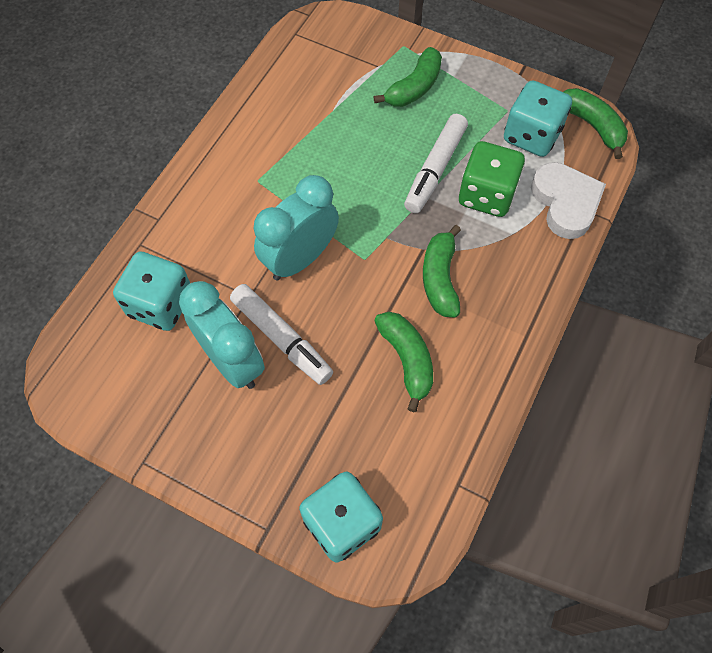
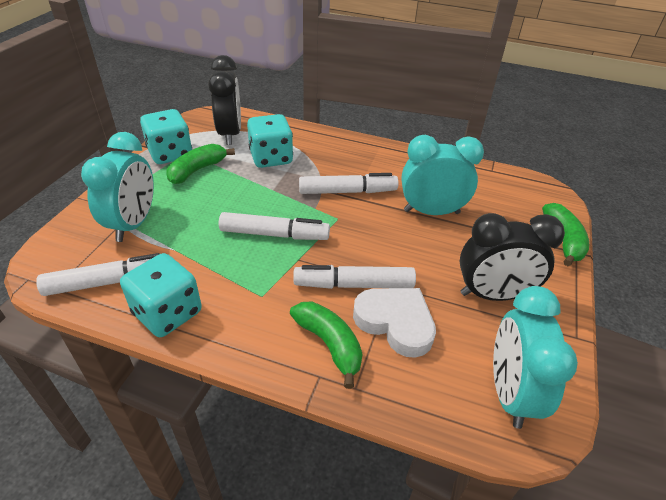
black clock: 0 -> 2
green banana: 4 -> 3
green dice: 1 -> 0
turquoise clock: 2 -> 3
white marker: 2 -> 4

